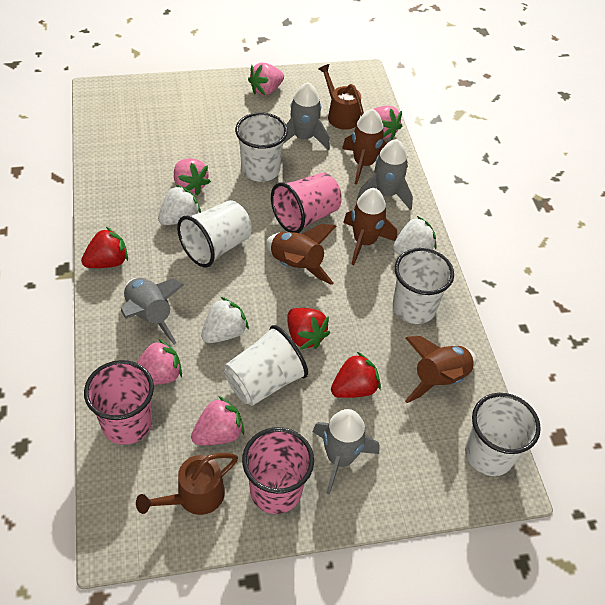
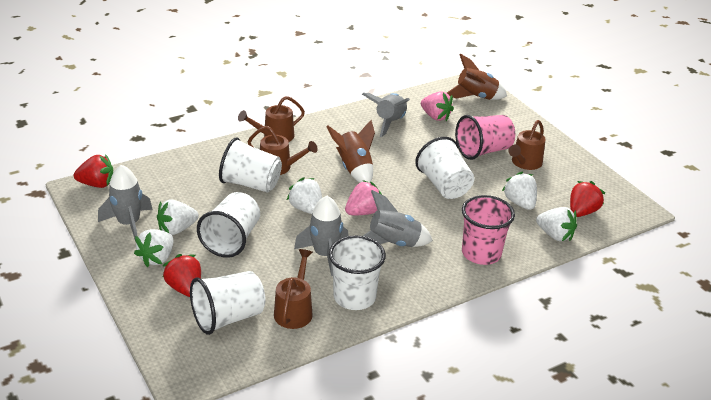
brown rocket: 4 -> 2
brown watering can: 2 -> 4
pink cup: 3 -> 2
pink strawberry: 5 -> 2
white strawberry: 3 -> 5

